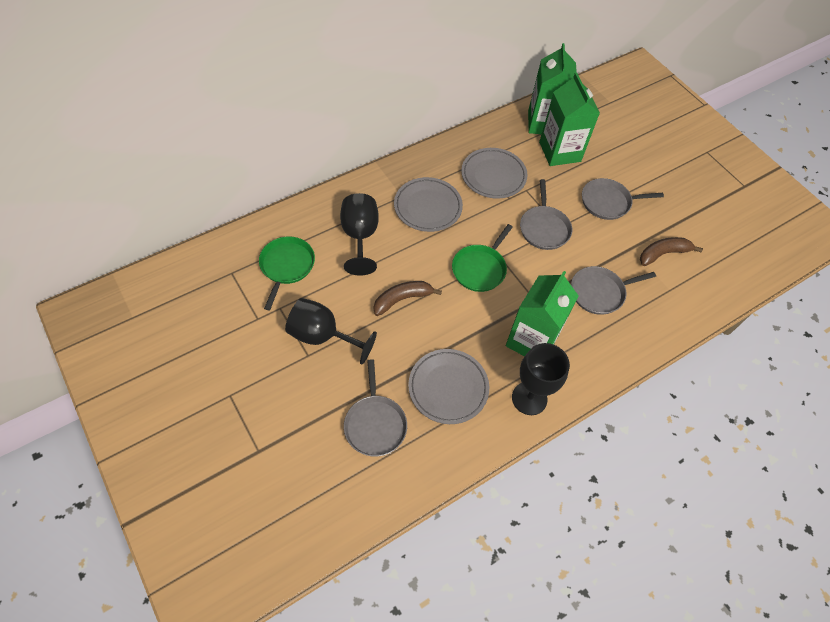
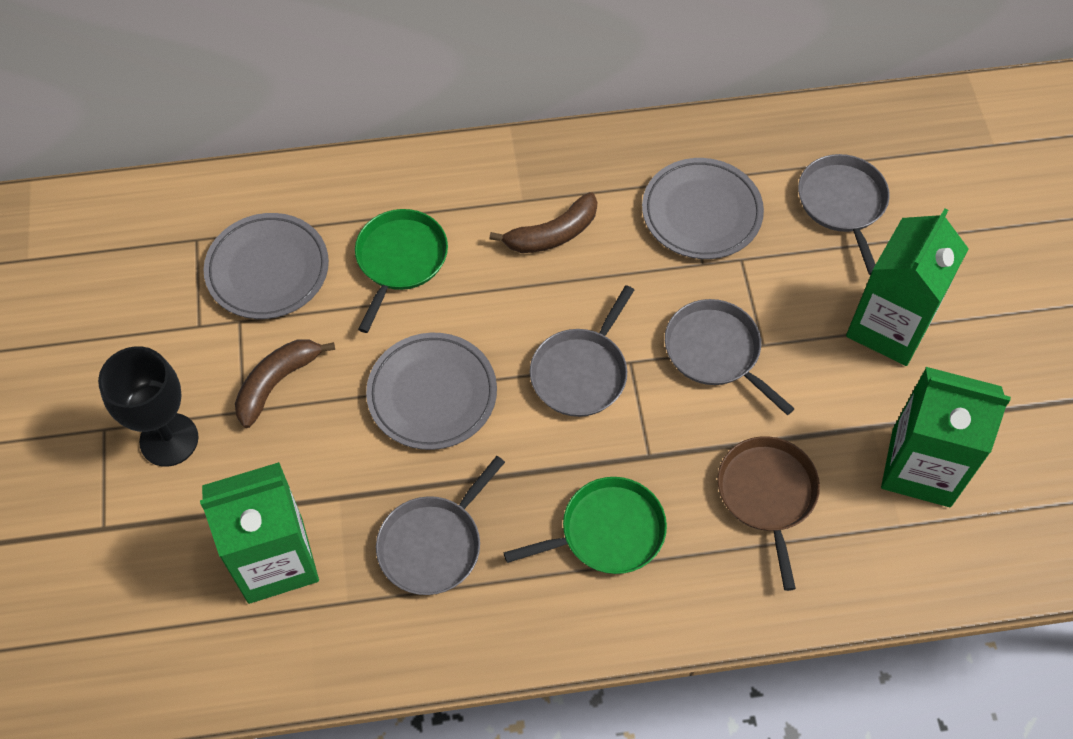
black goblet: 3 -> 1
brown pan: 0 -> 1

